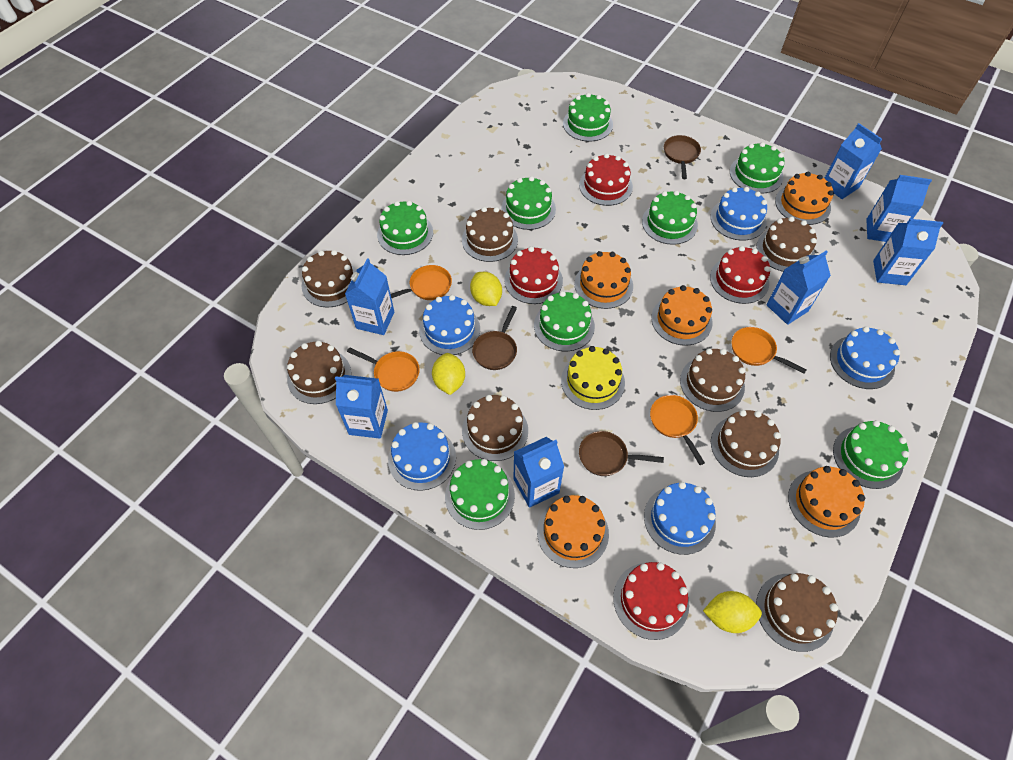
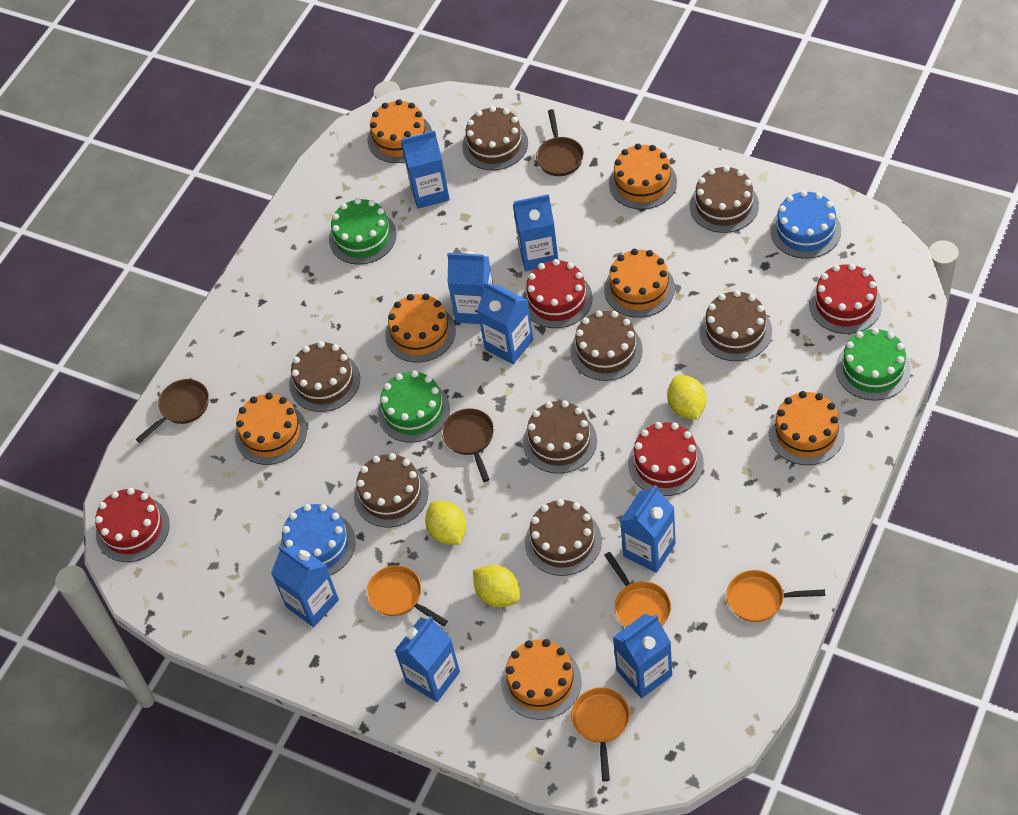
blue cake: 5 -> 2
blue carton: 7 -> 8
green cake: 8 -> 3
orange cake: 5 -> 7
yellow cake: 1 -> 0

